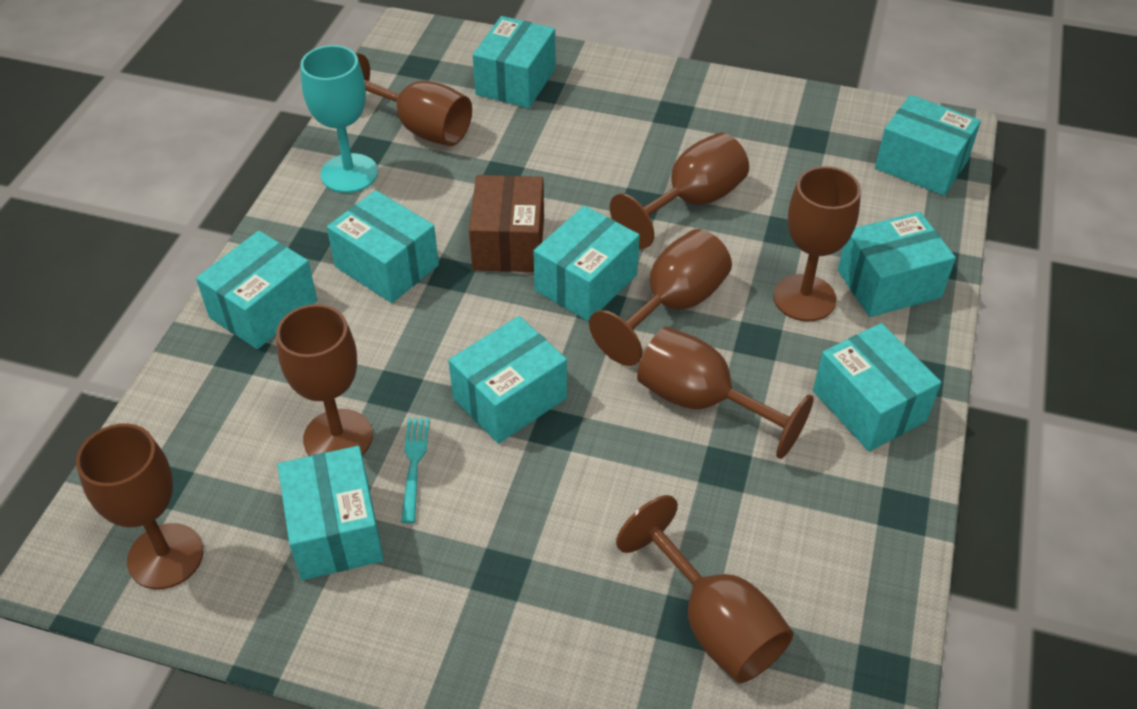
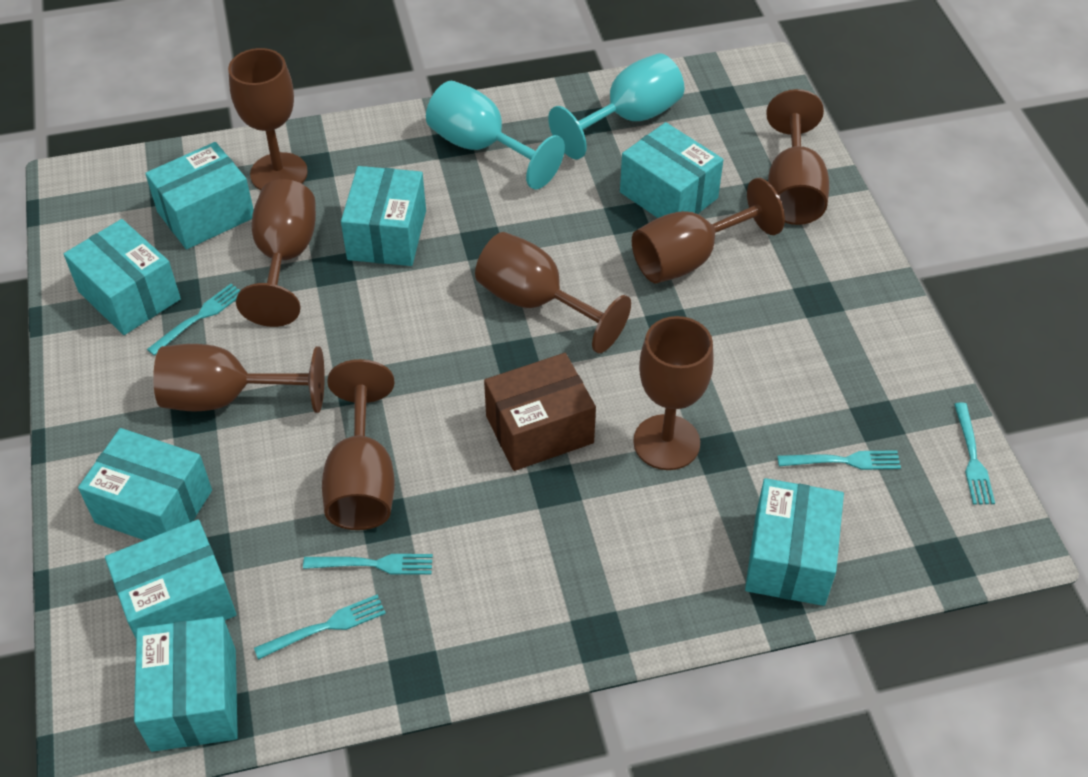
turquoise box: 9 -> 8
turquoise fork: 1 -> 5
turquoise goblet: 1 -> 2

